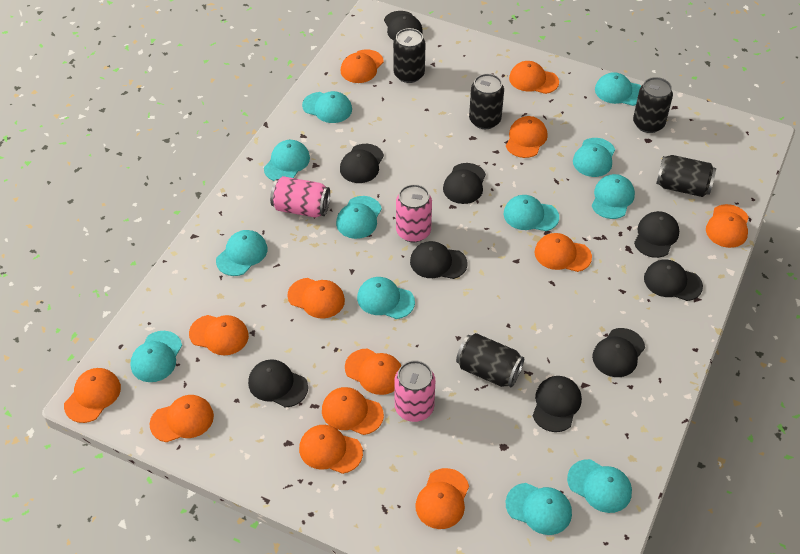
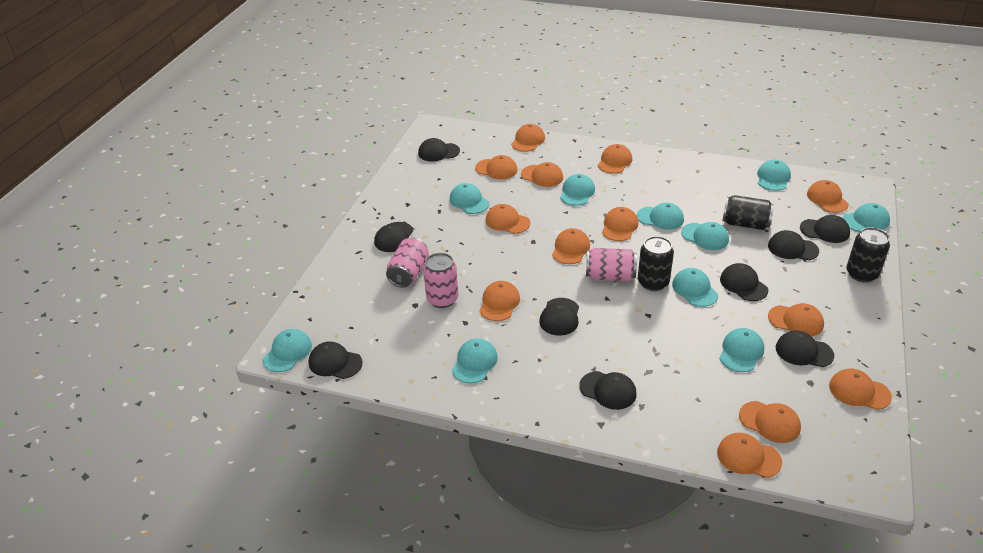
black can: 5 -> 3
turquoise cap: 12 -> 10

